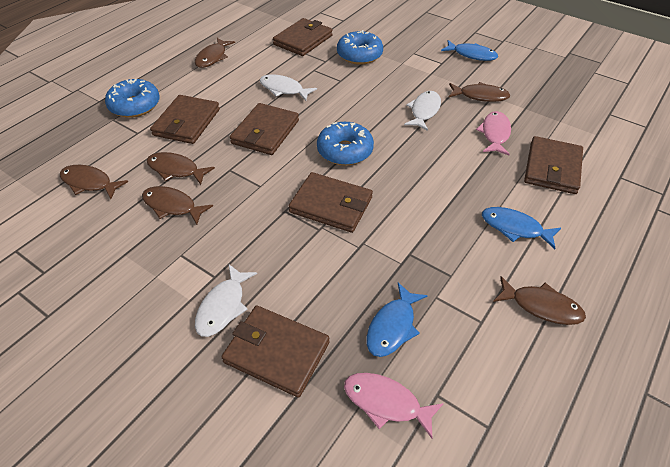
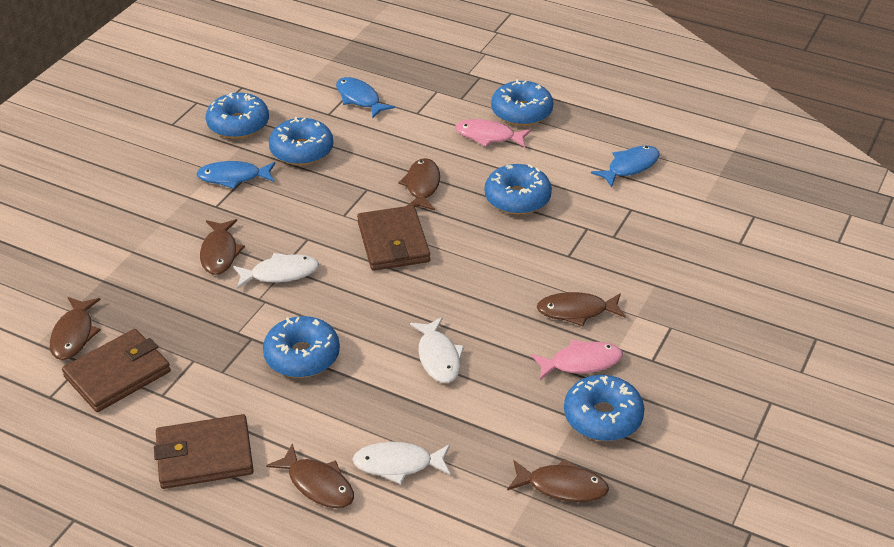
blue donut: 3 -> 6
brown wallet: 6 -> 3

